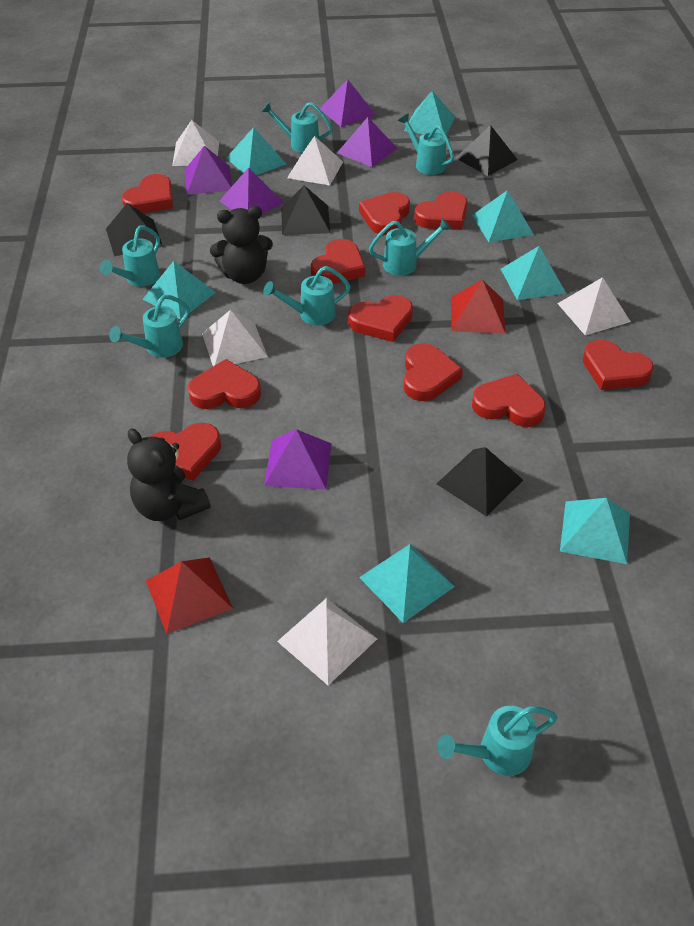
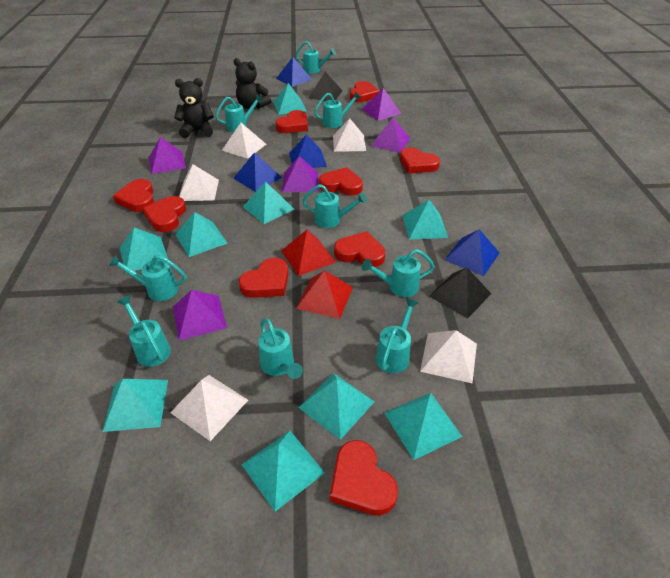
black pyramid: 4 -> 2
blue pyramid: 0 -> 4
red heart: 10 -> 9
turquoise pyramid: 7 -> 9
turquoise watering can: 7 -> 9

